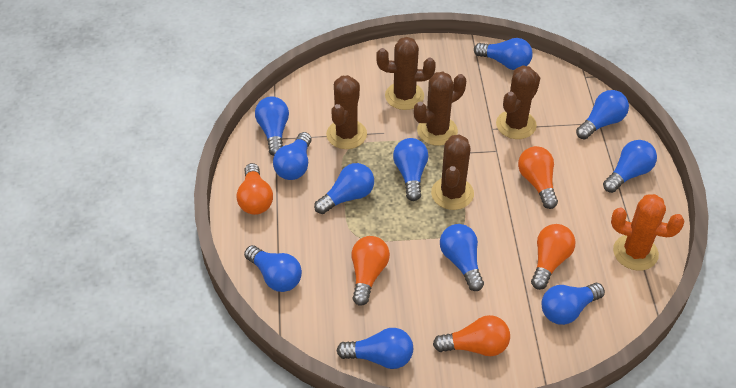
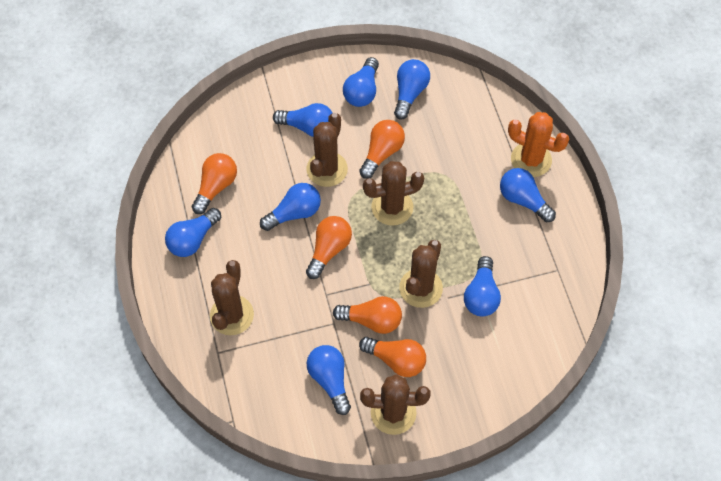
blue light bulb: 11 -> 8

